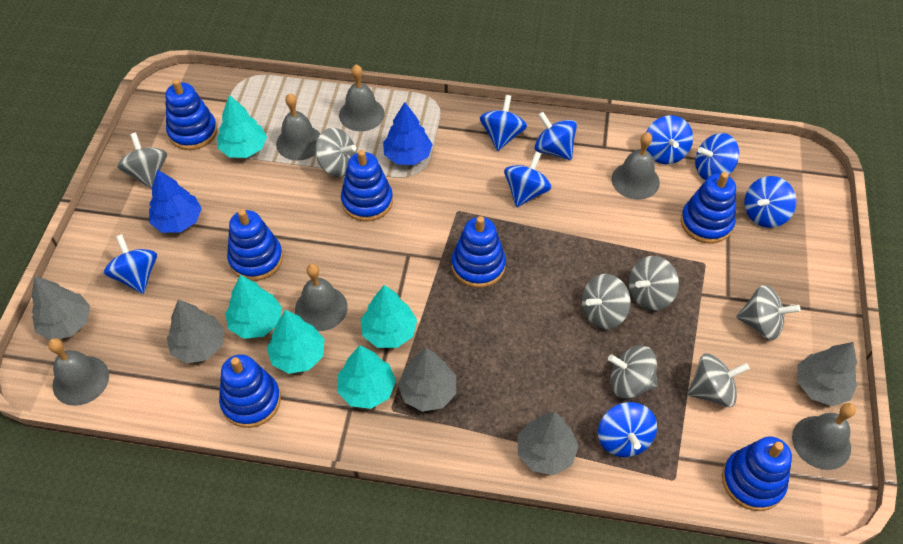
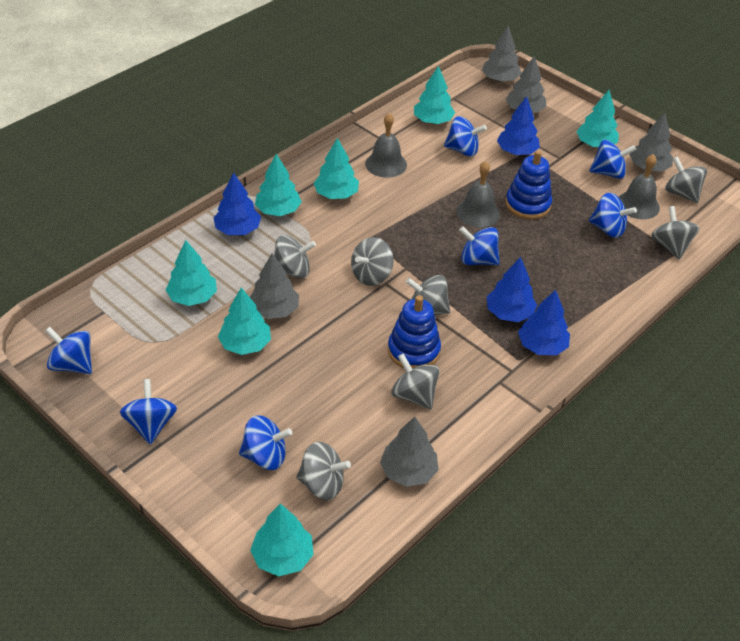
blue spinning top: 8 -> 7
blue stacking toy: 7 -> 2
blue tree: 2 -> 4
grey bell: 6 -> 3
turquoise tree: 5 -> 7

